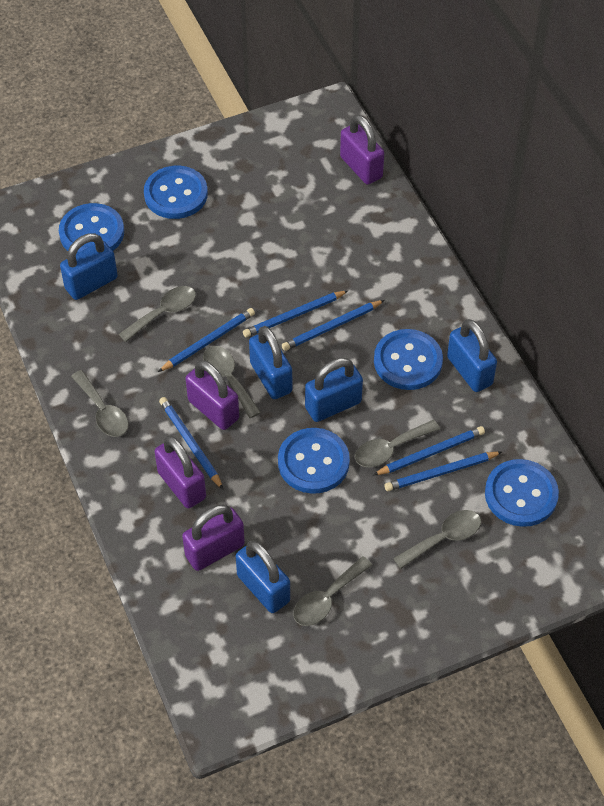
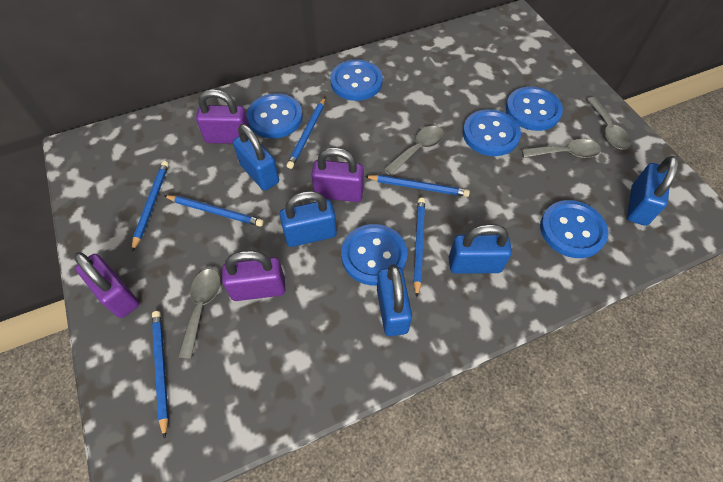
blue button: 5 -> 6
grey spoon: 6 -> 4

